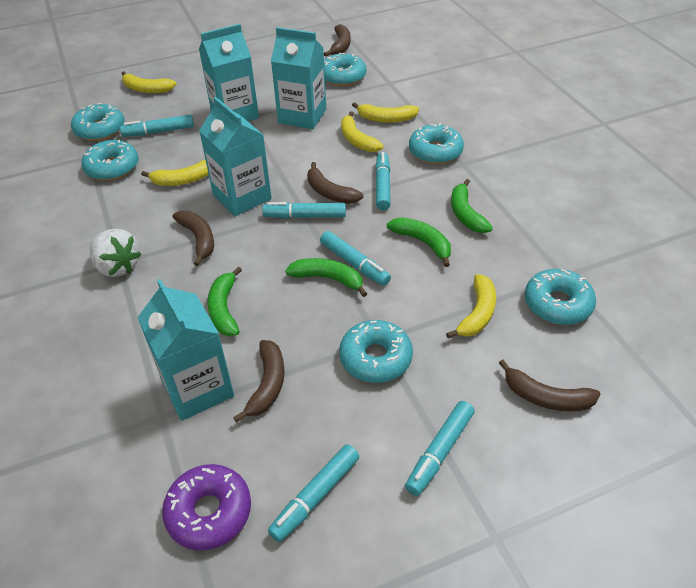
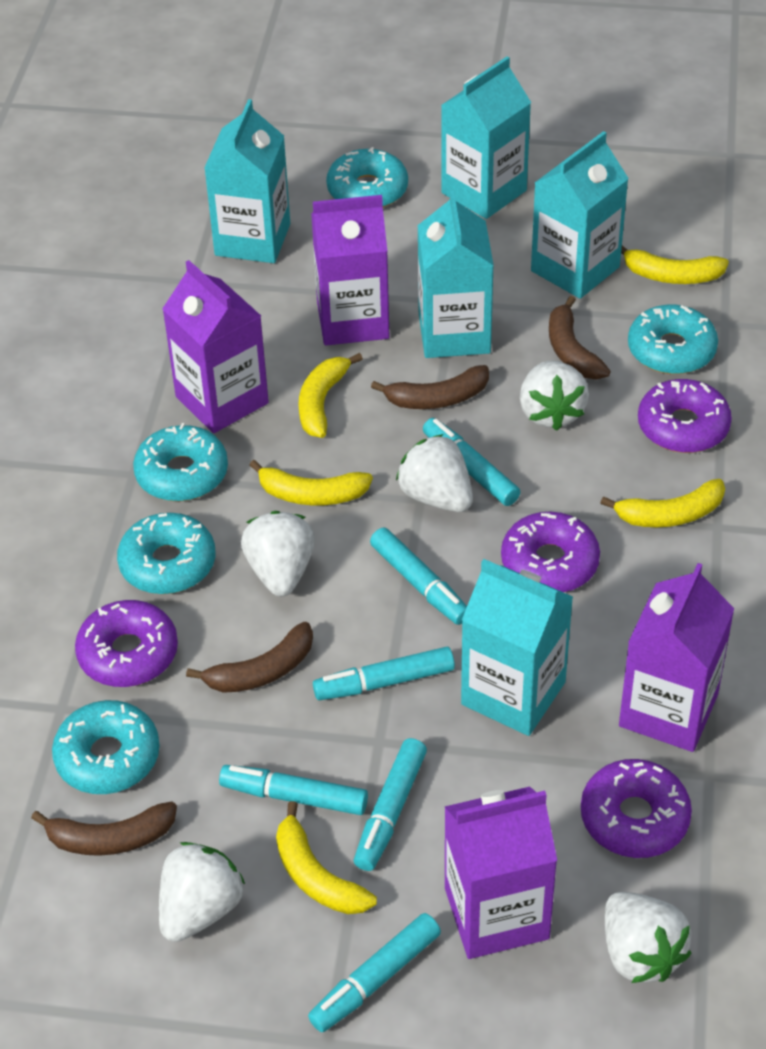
brown banana: 5 -> 4
green banana: 4 -> 0
purple carton: 0 -> 4
purple donut: 1 -> 4
turquoise carton: 4 -> 5
turquoise donut: 6 -> 5
white strawberry: 1 -> 5

